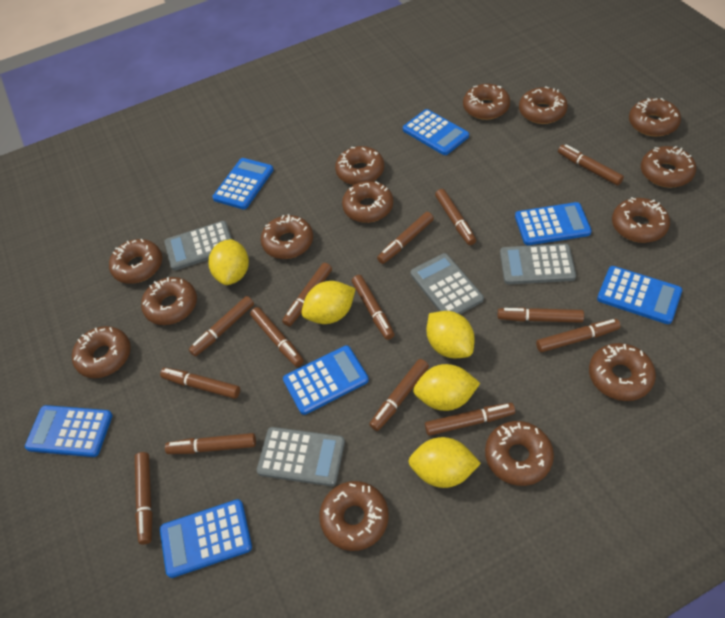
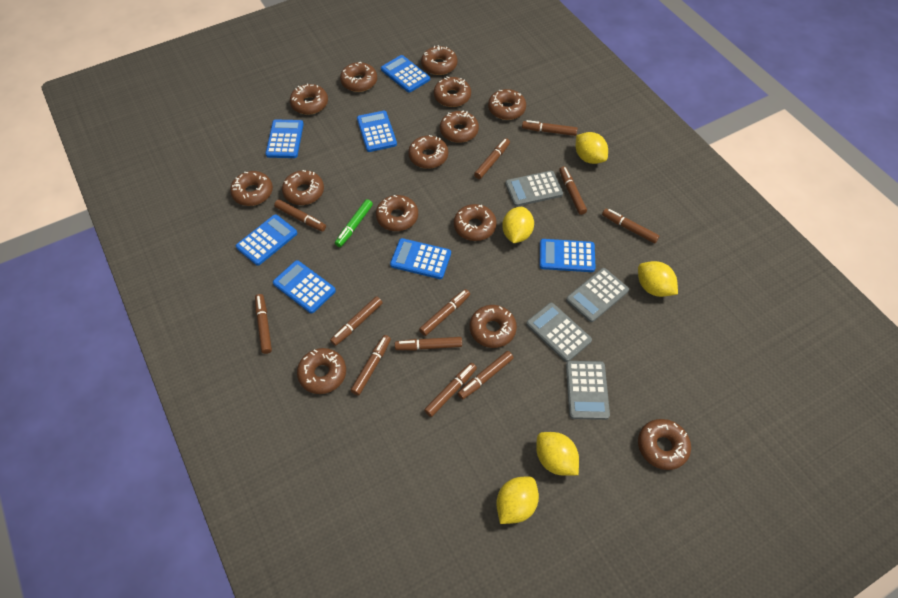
brown marker: 14 -> 12
green marker: 0 -> 1

